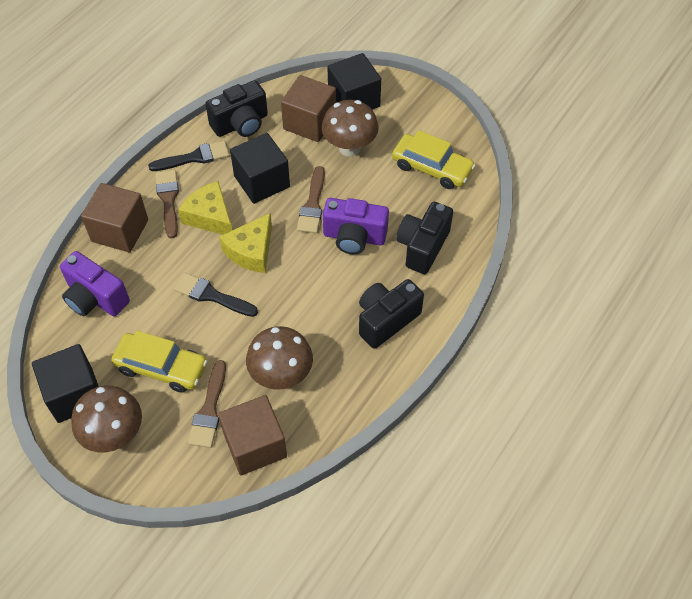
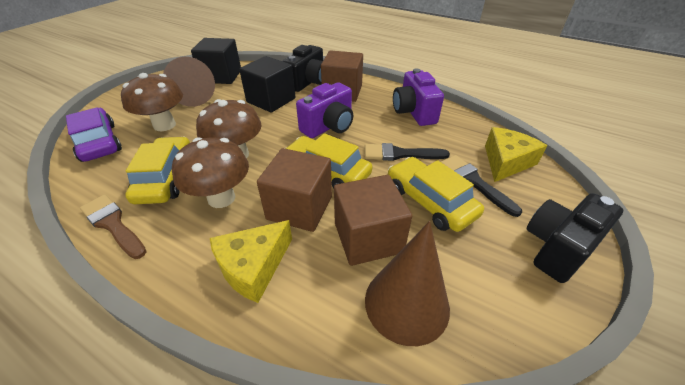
black camera: 3 -> 2
black cube: 3 -> 2
brown brush: 3 -> 1
brown cone: 0 -> 2
purple car: 0 -> 1
yellow car: 2 -> 3

